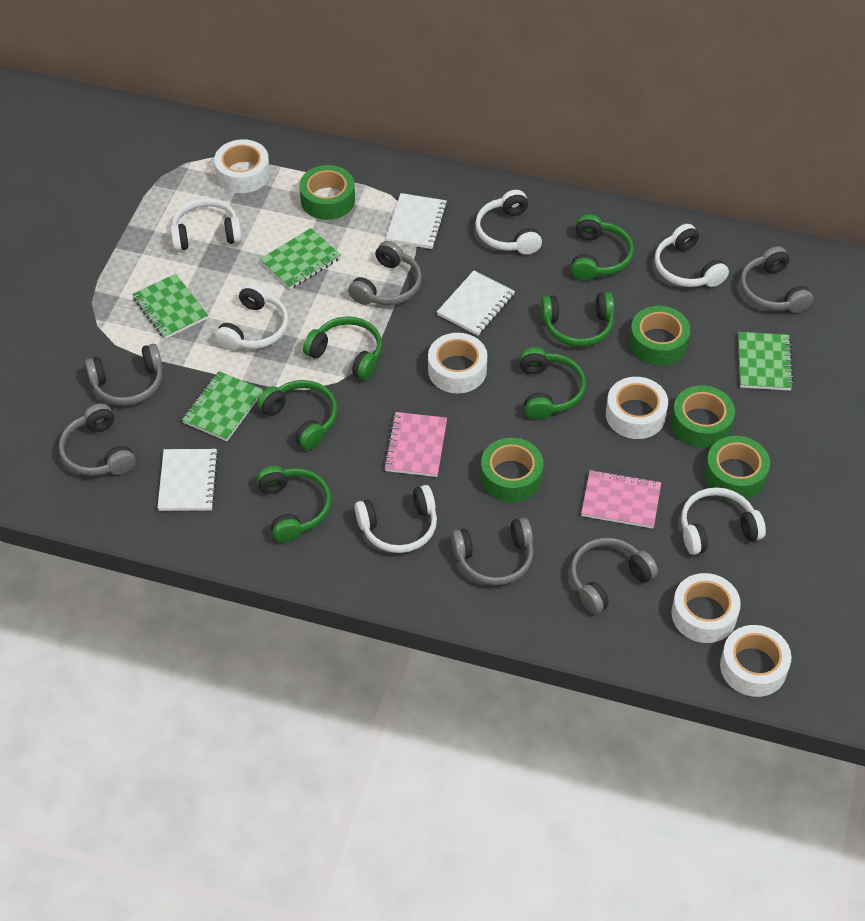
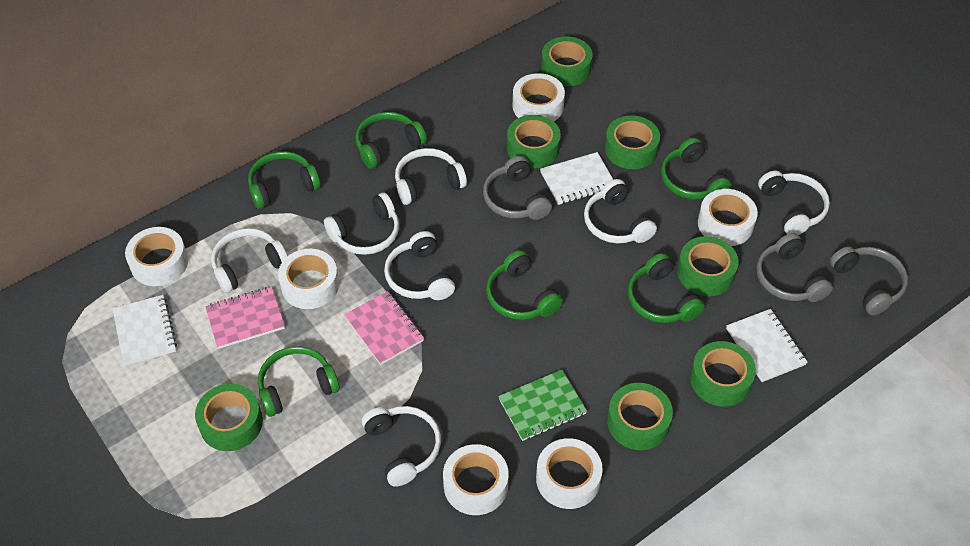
green notebook: 4 -> 1
green tape: 5 -> 7
grey headphones: 6 -> 3
white headphones: 6 -> 7
white tape: 5 -> 6

